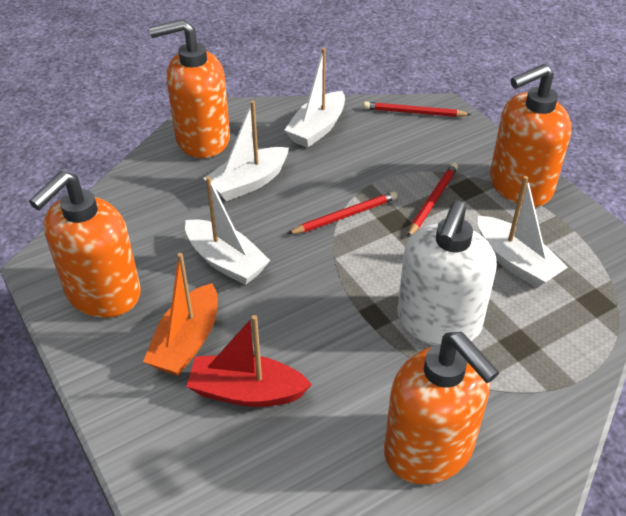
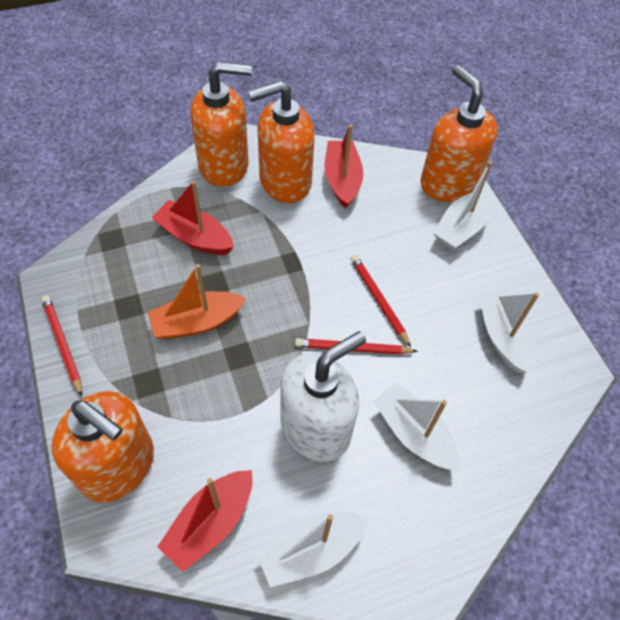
red boat: 1 -> 3

